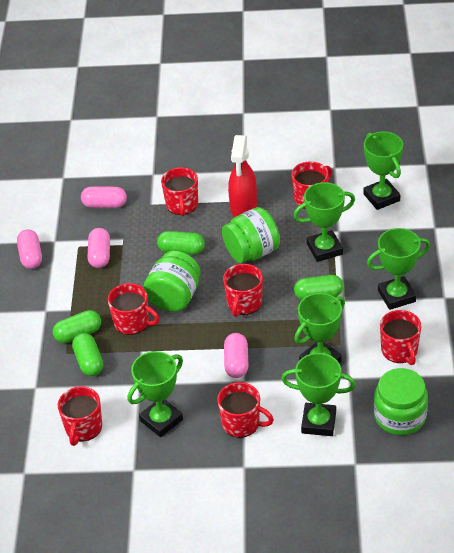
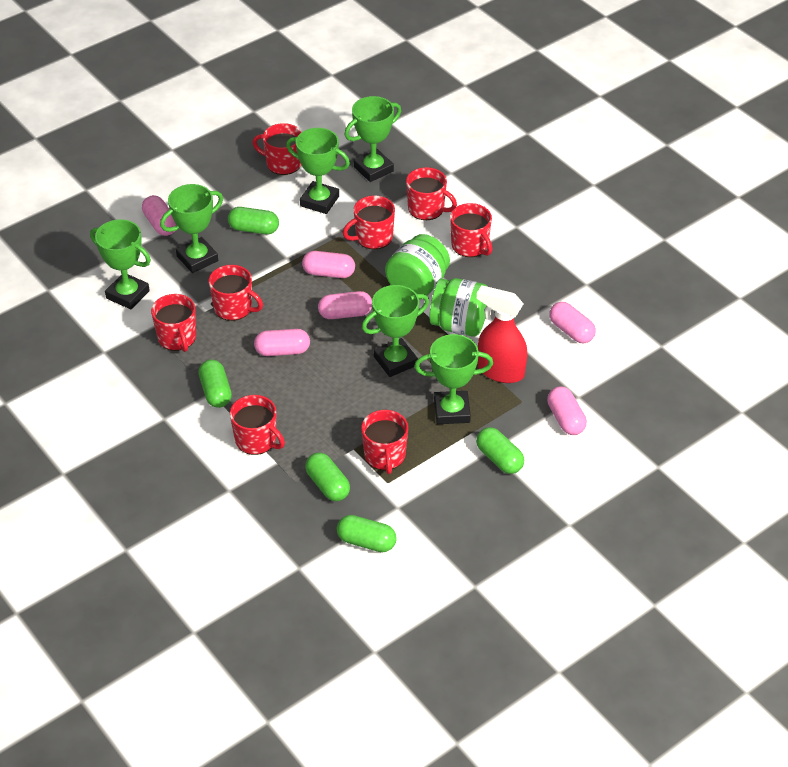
green capsule: 4 -> 5
green jar: 3 -> 2
pink capsule: 4 -> 6
red mug: 7 -> 8

